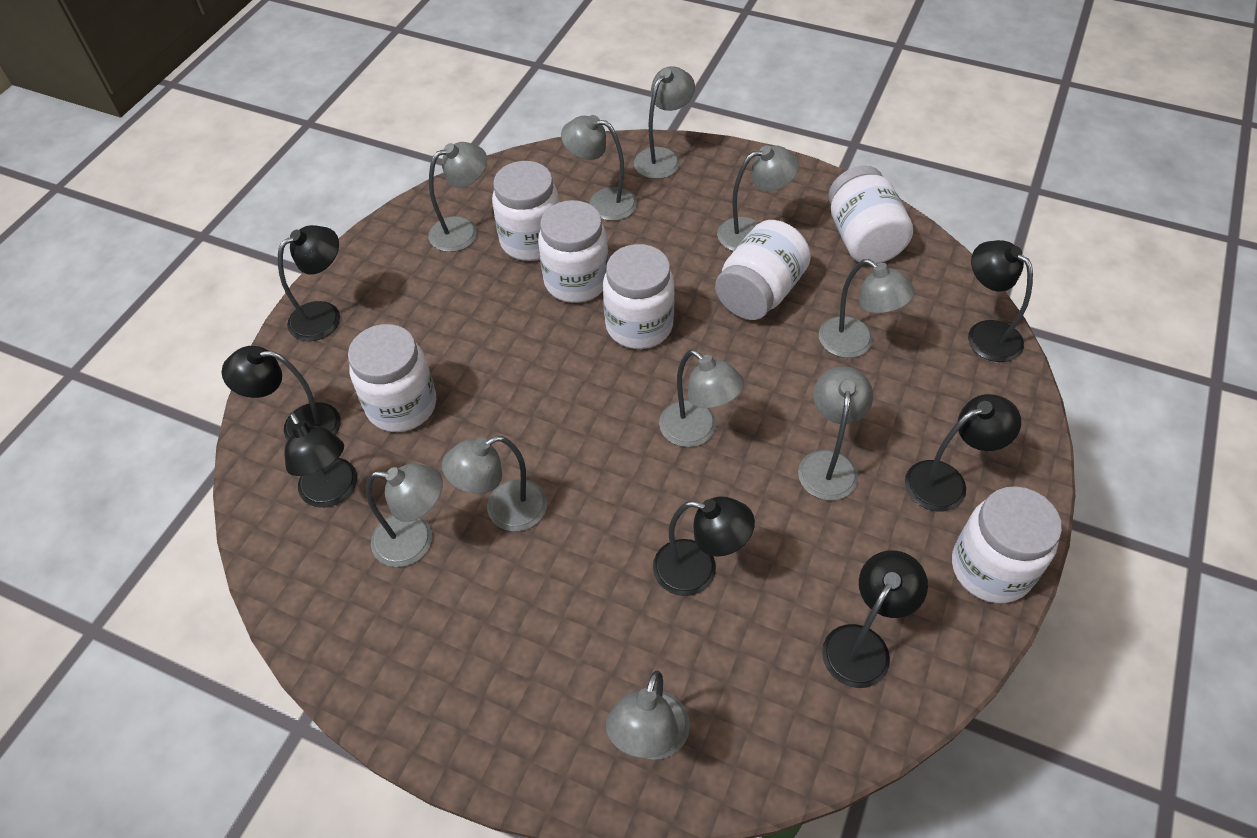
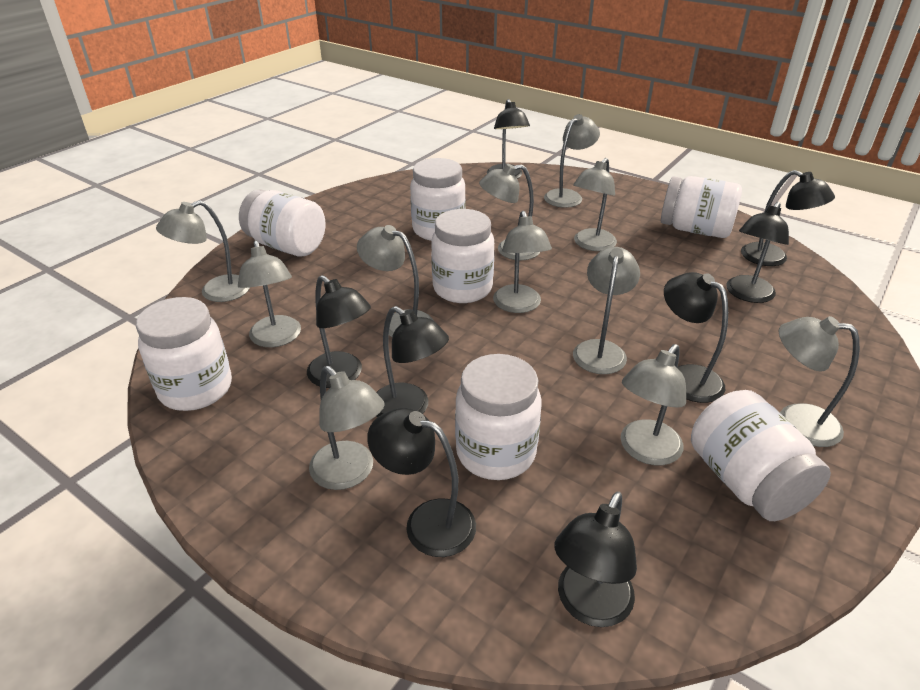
black lamp: 7 -> 8
grey lamp: 10 -> 11

